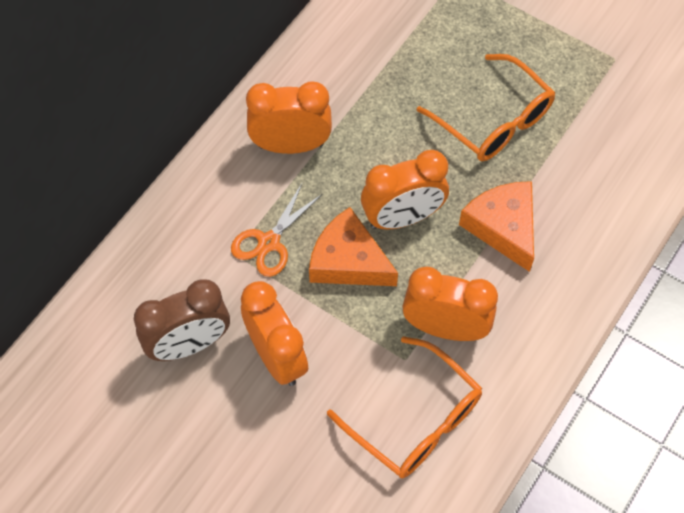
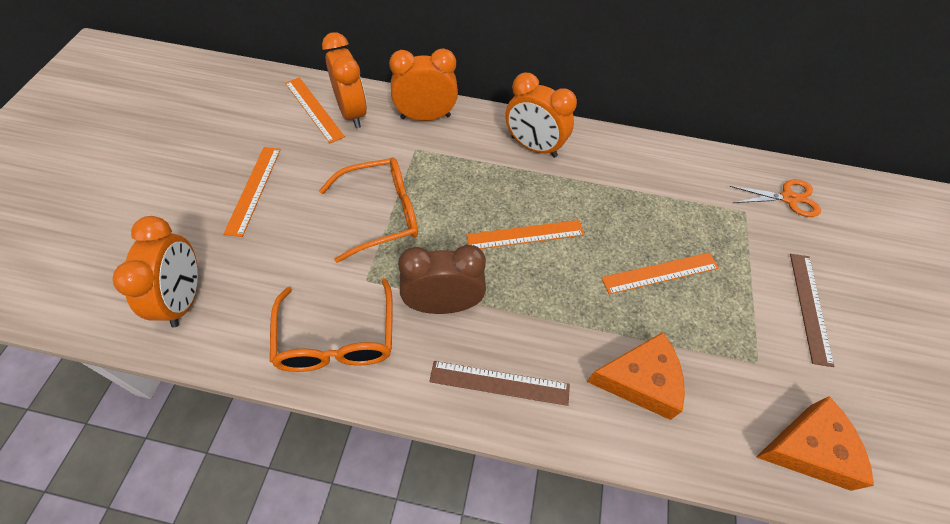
brown ruler: 0 -> 2
orange ruler: 0 -> 4

